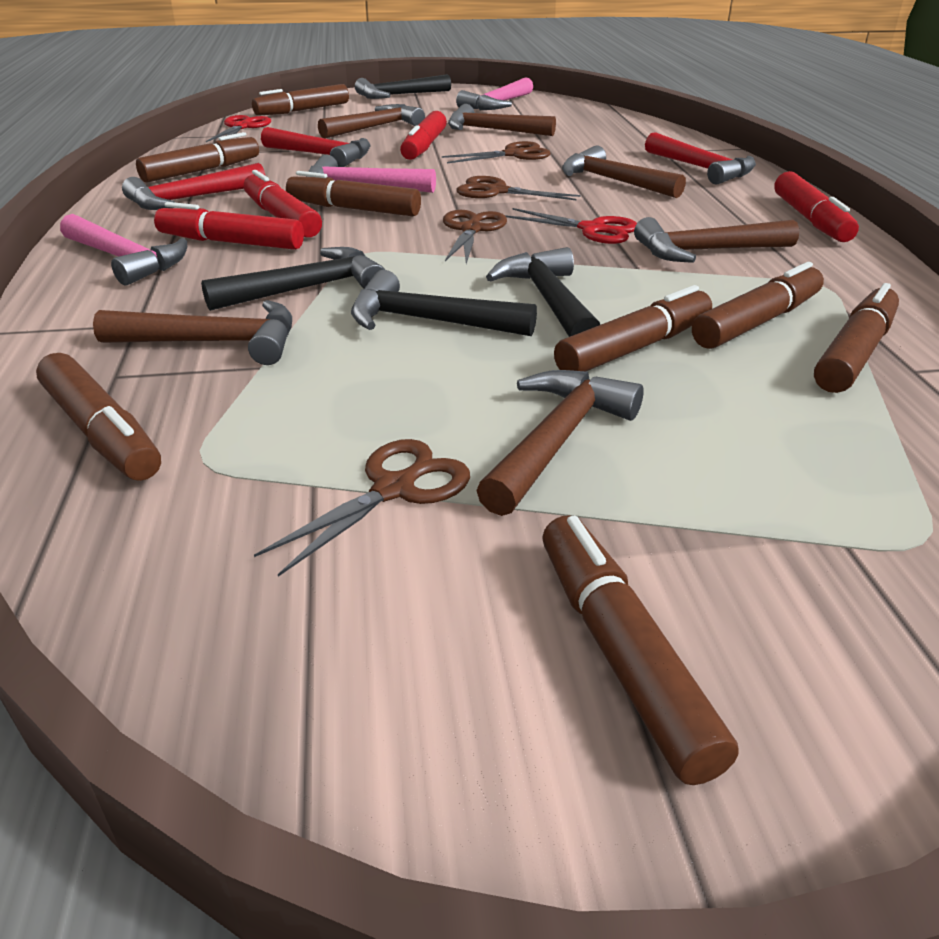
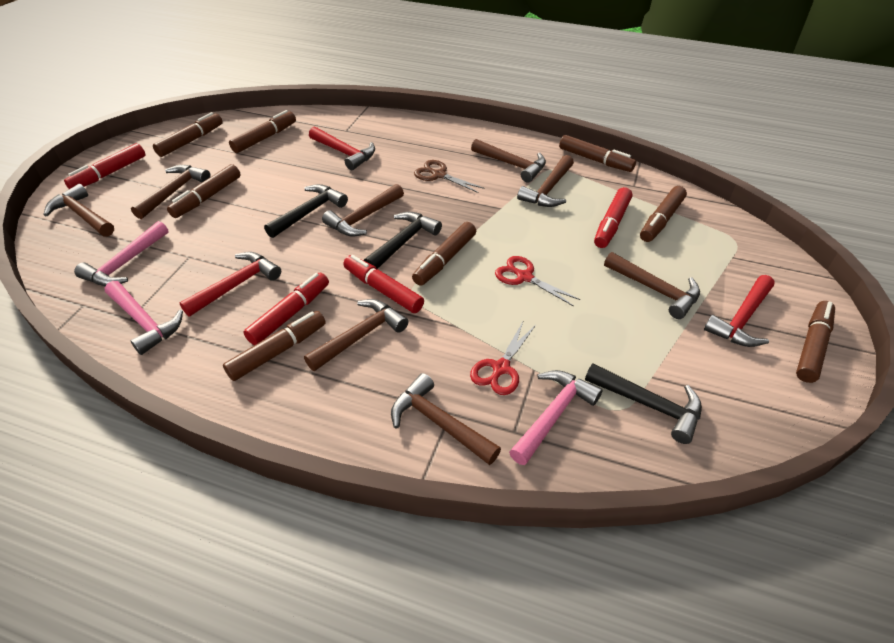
black hammer: 4 -> 3
brown hammer: 6 -> 8
brown scissors: 4 -> 1

